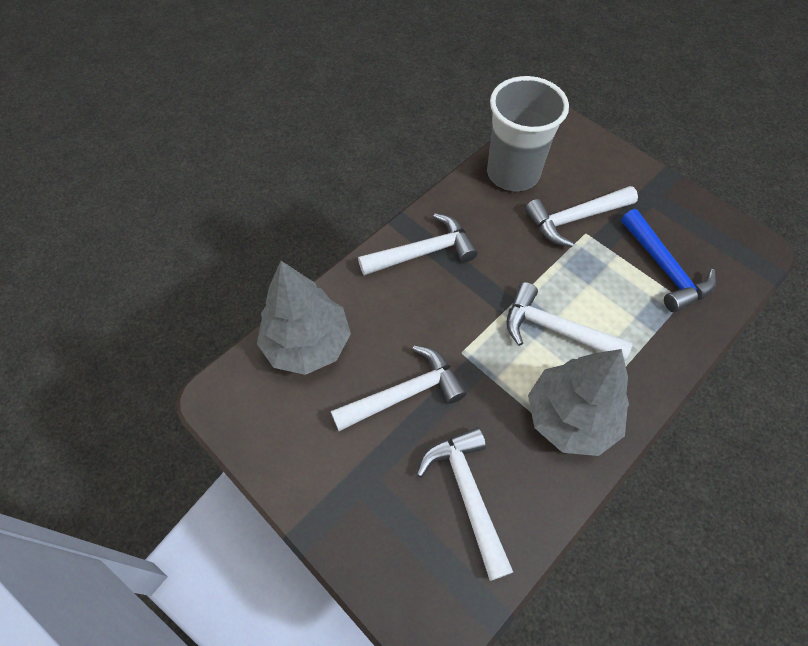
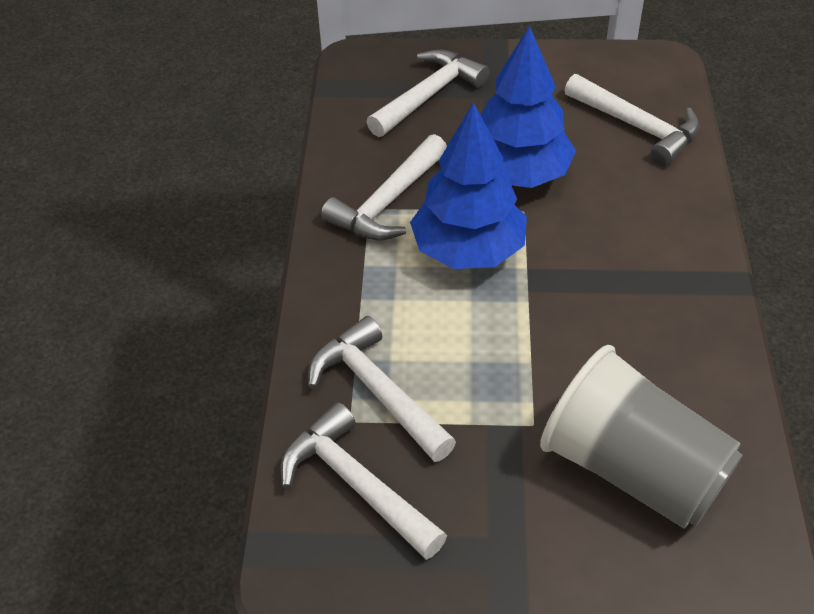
blue hammer: 1 -> 0
blue tree: 0 -> 2
grey tree: 2 -> 0

